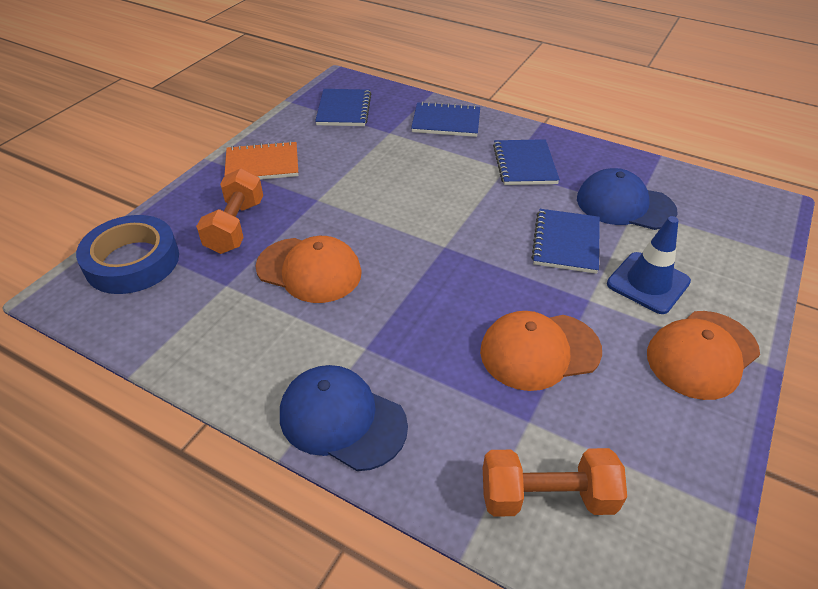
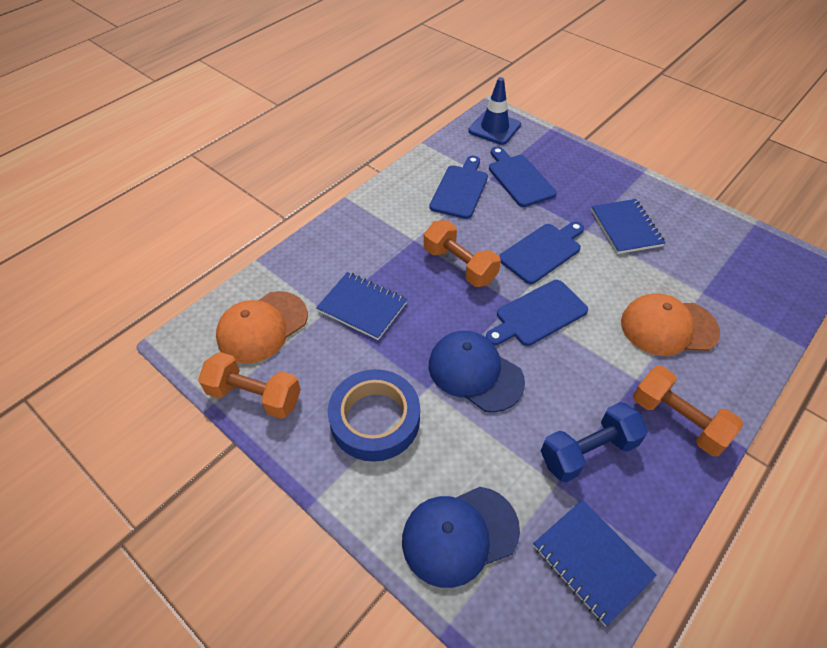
blue cutting board: 0 -> 4
blue dumbbell: 0 -> 1
blue notebook: 4 -> 3
orange cap: 3 -> 2
orange dumbbell: 2 -> 3
orange notebook: 1 -> 0

